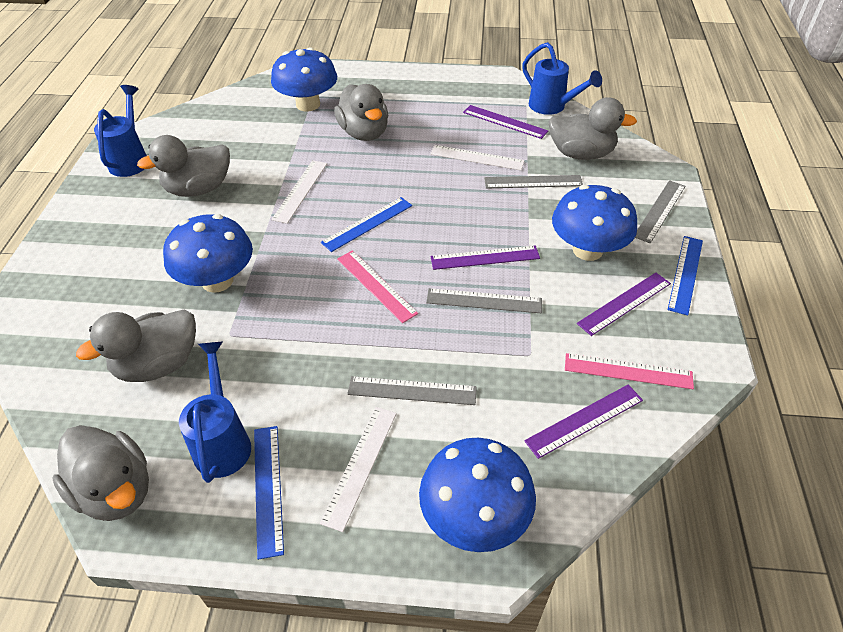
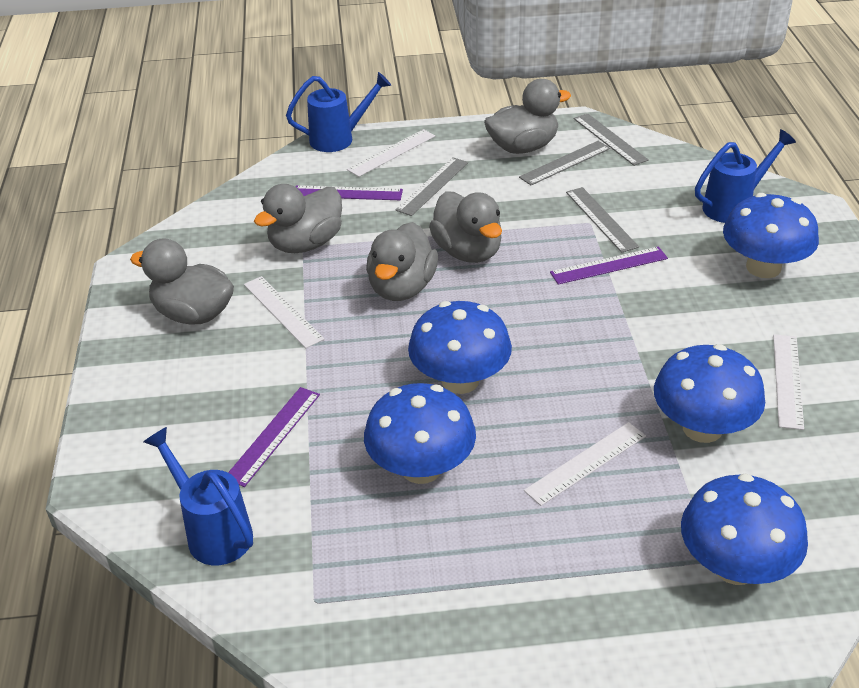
blue mushroom: 4 -> 5
blue ruler: 3 -> 0
pink ruler: 2 -> 0
purple ruler: 4 -> 3
white ruler: 3 -> 4

